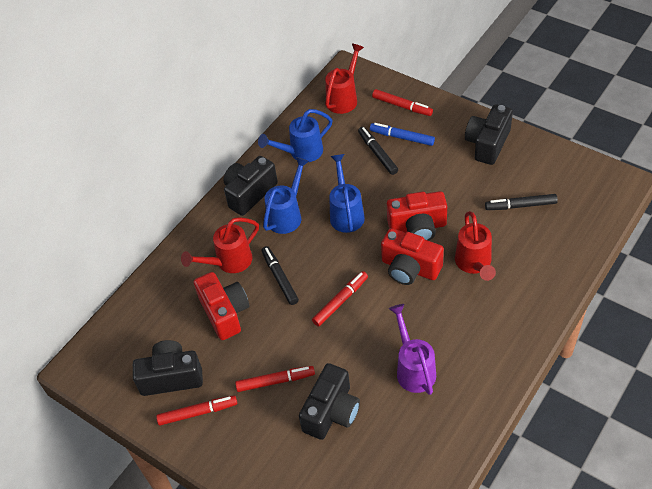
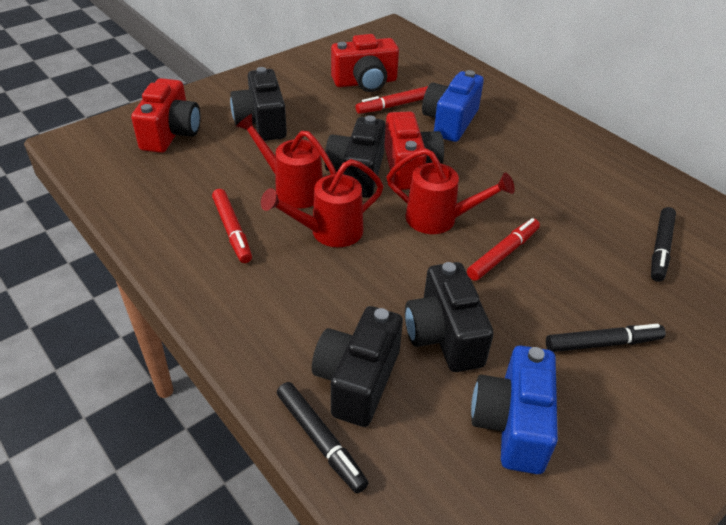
blue camera: 0 -> 2
blue marker: 1 -> 0
blue watering can: 3 -> 0
purple watering can: 1 -> 0
red marker: 4 -> 3

